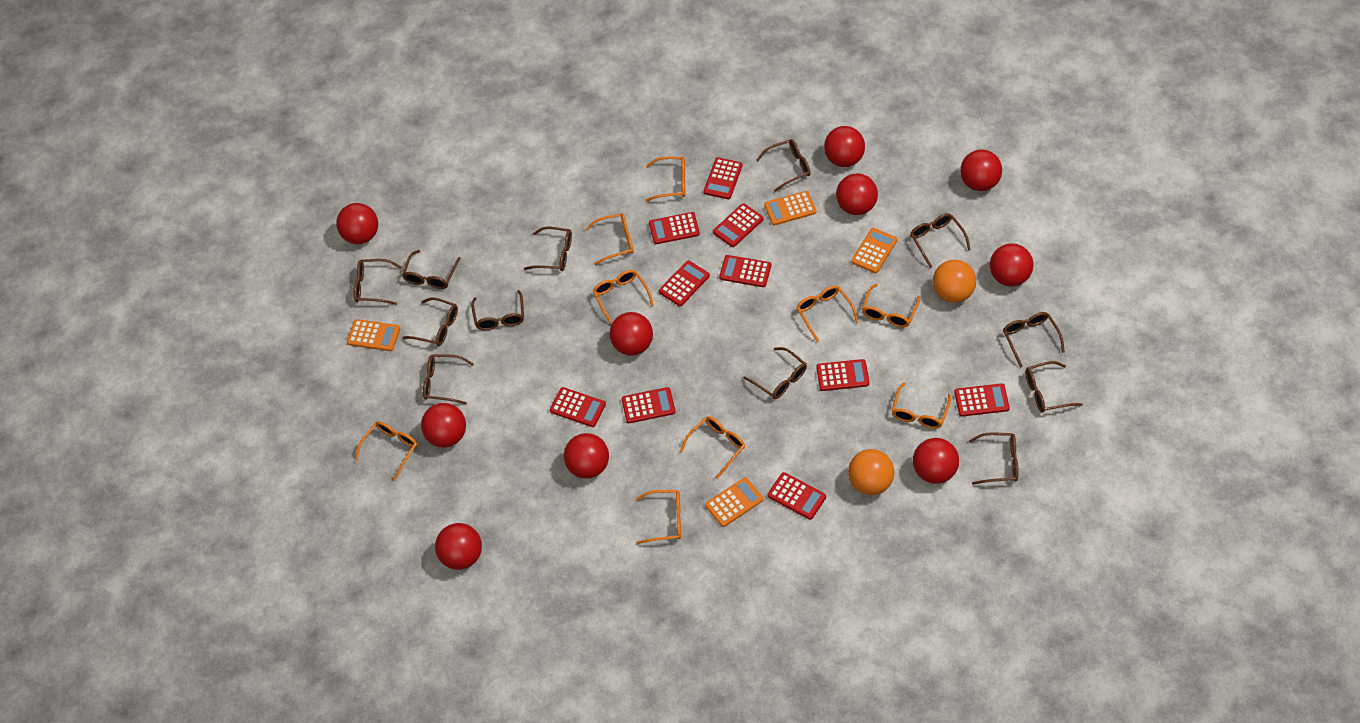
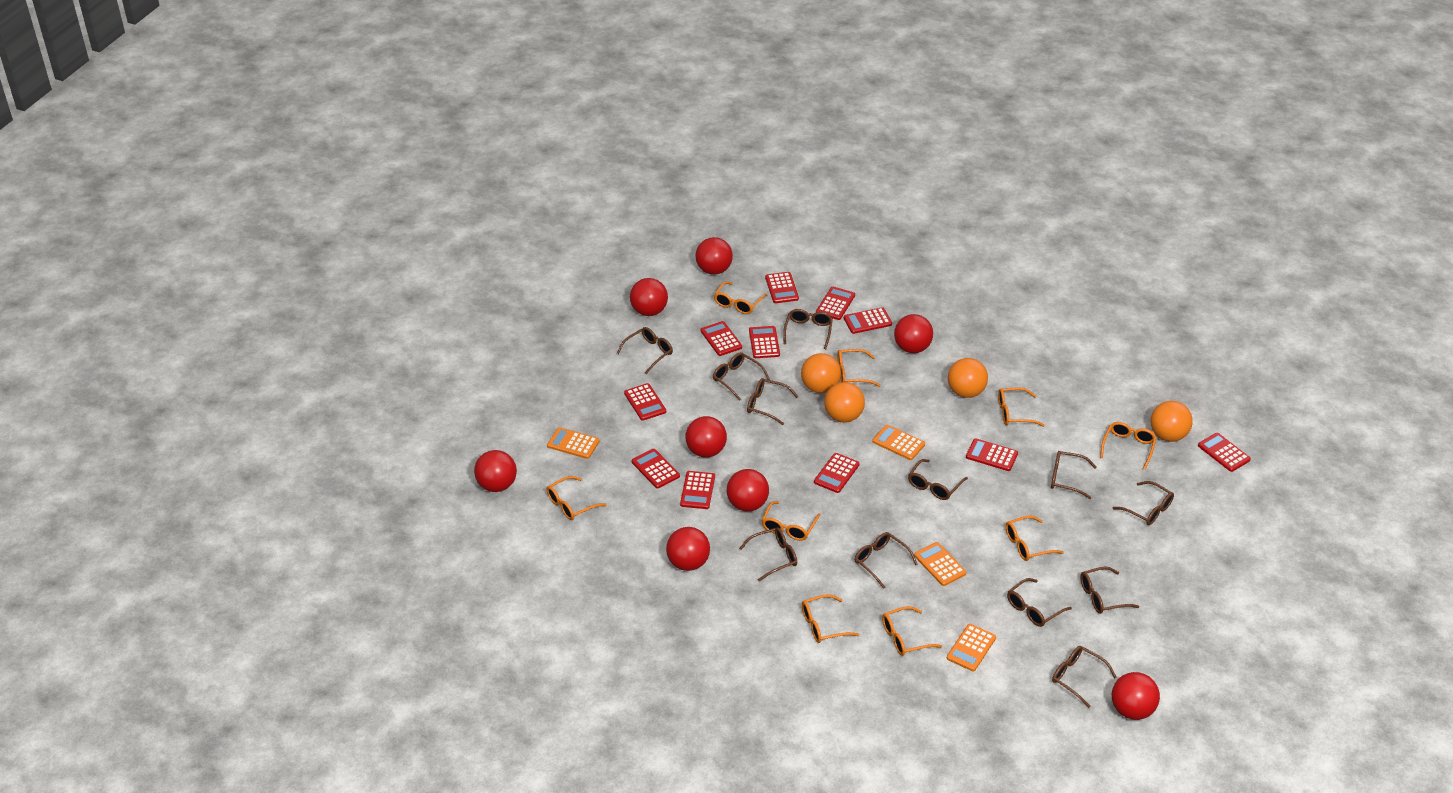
orange ball: 2 -> 4
red ball: 10 -> 8
red calculator: 10 -> 11

